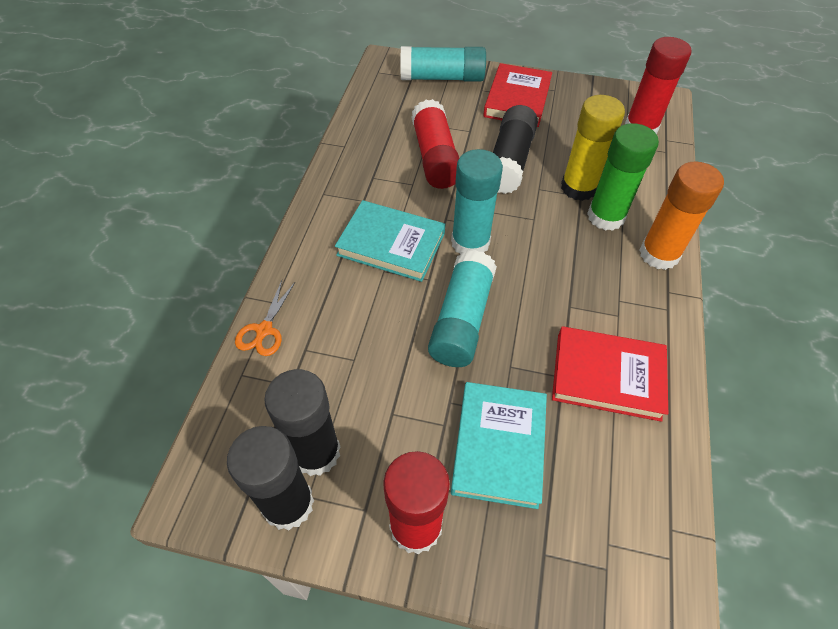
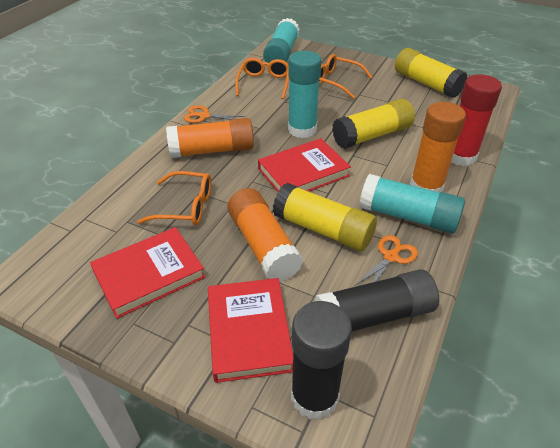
black glue stick: 3 -> 2
green glue stick: 1 -> 0
orange glasses: 0 -> 3
orange glue stick: 1 -> 3
orange scissors: 1 -> 2
red book: 2 -> 3
red glue stick: 3 -> 1
turquoise book: 2 -> 0
yellow glue stick: 1 -> 3

